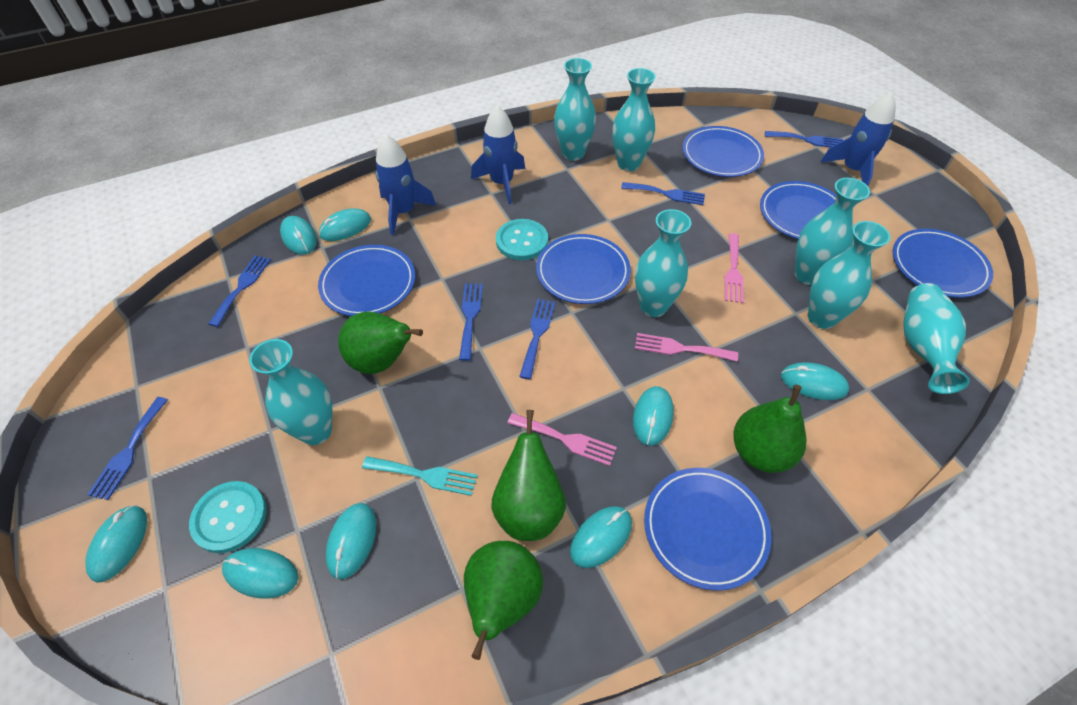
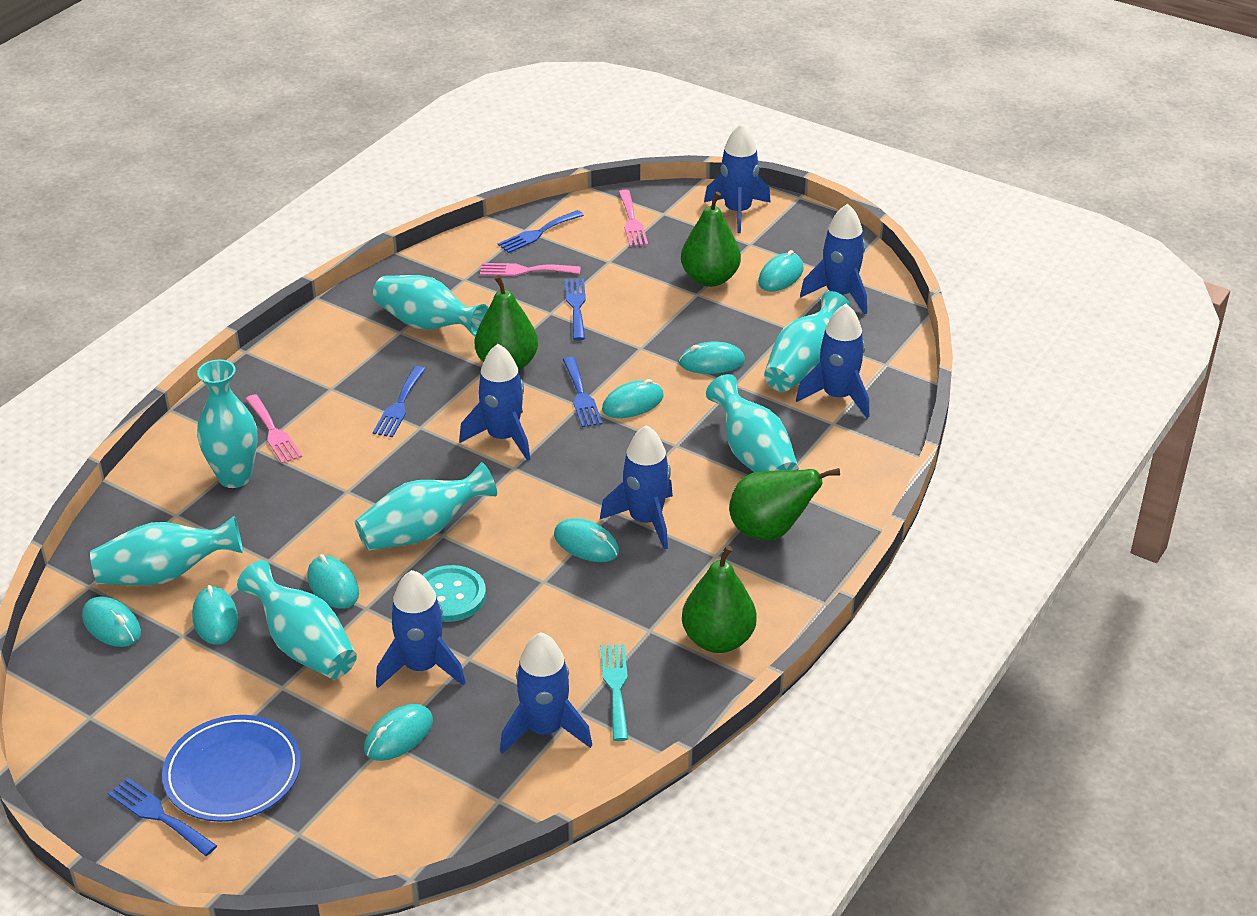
blue fork: 6 -> 5
blue plate: 6 -> 1
blue rocket: 3 -> 7
turquoise button: 2 -> 1

